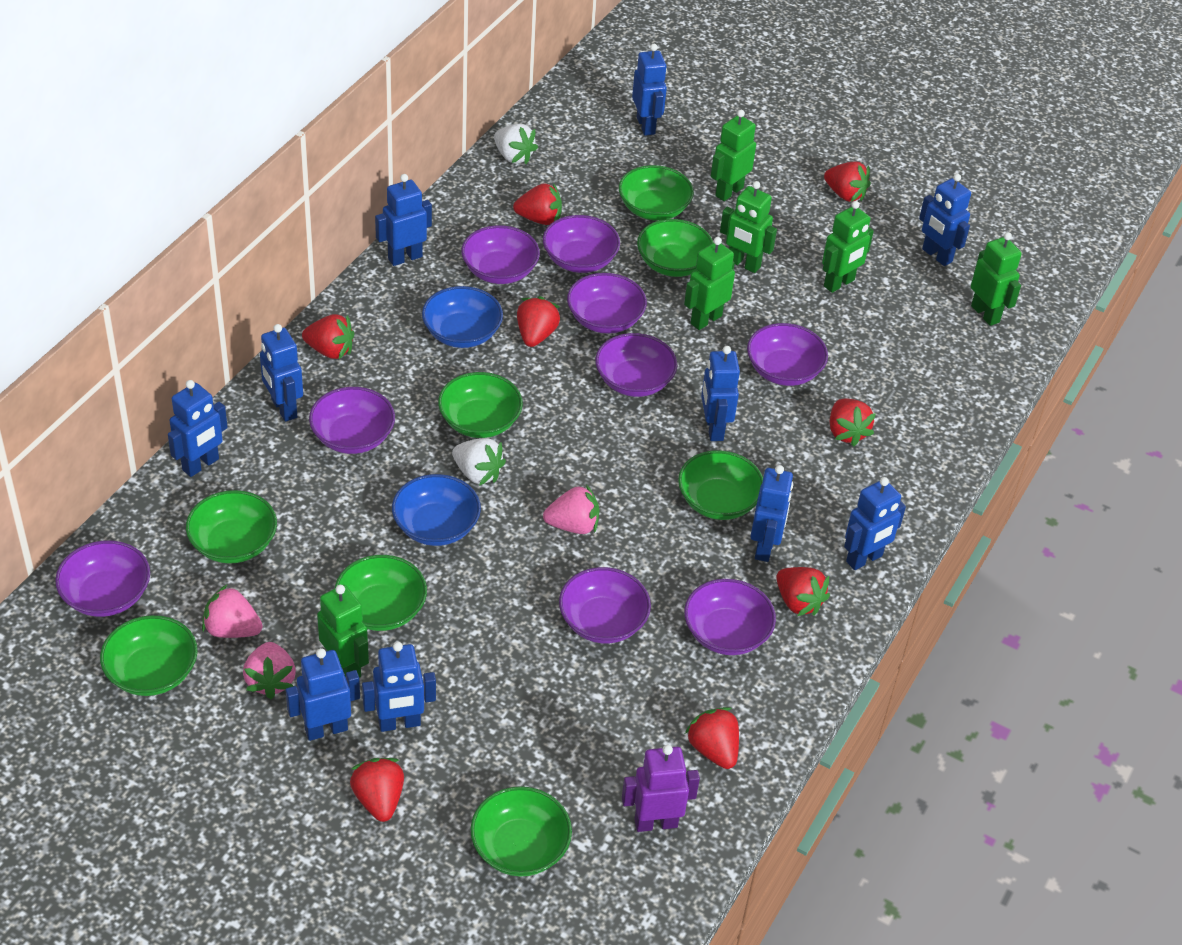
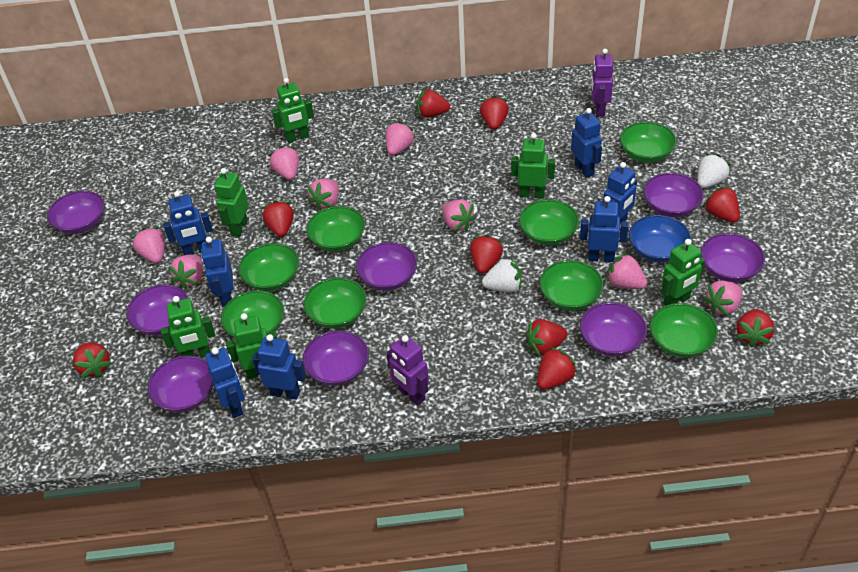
blue bowl: 2 -> 1
blue robot: 10 -> 7
pink strawberry: 3 -> 8
purple bowl: 9 -> 8
purple robot: 1 -> 2
red strawberry: 8 -> 9

